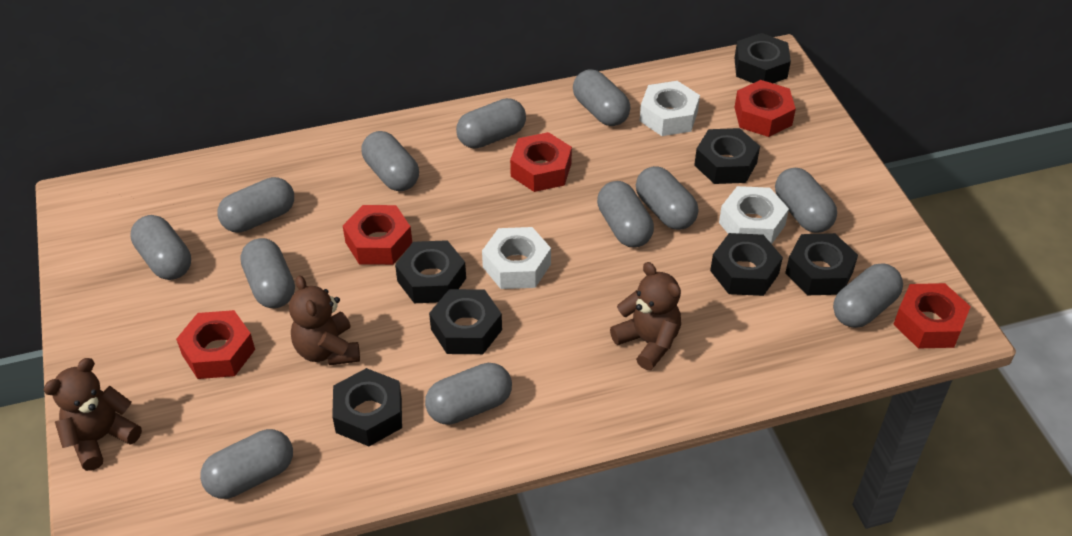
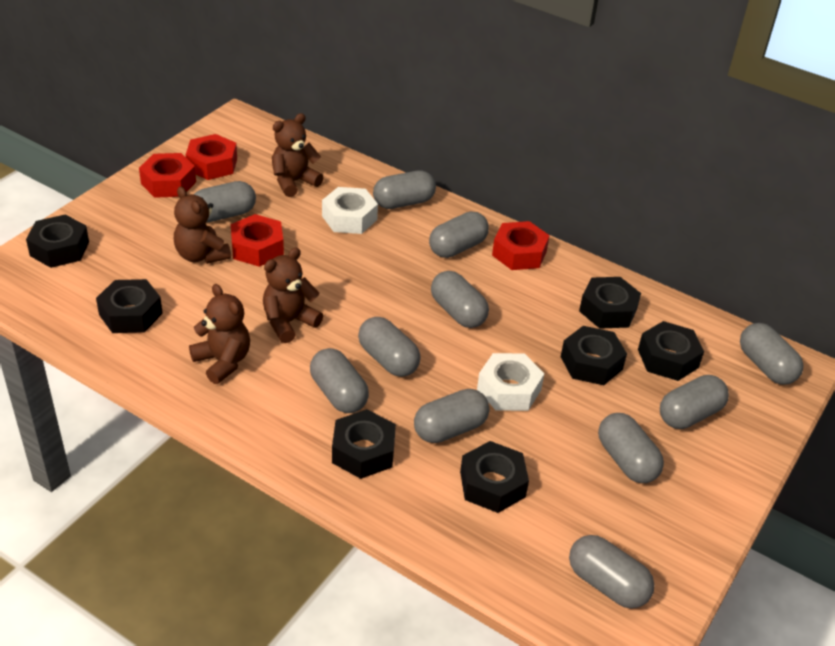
brown teddy bear: 3 -> 4
grey capsule: 12 -> 11
red nut: 5 -> 4
white nut: 3 -> 2

